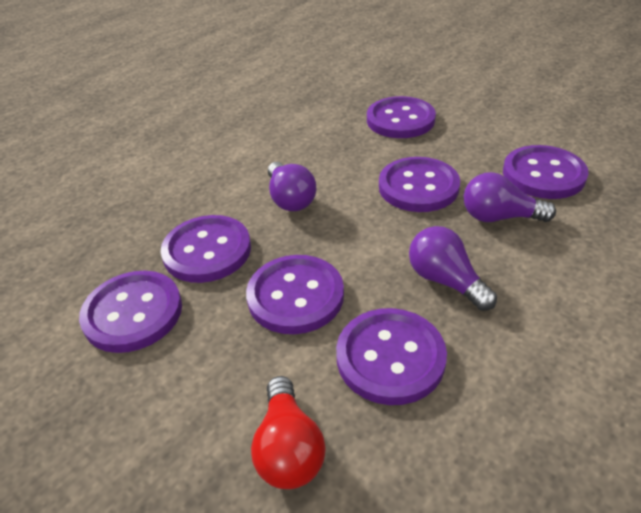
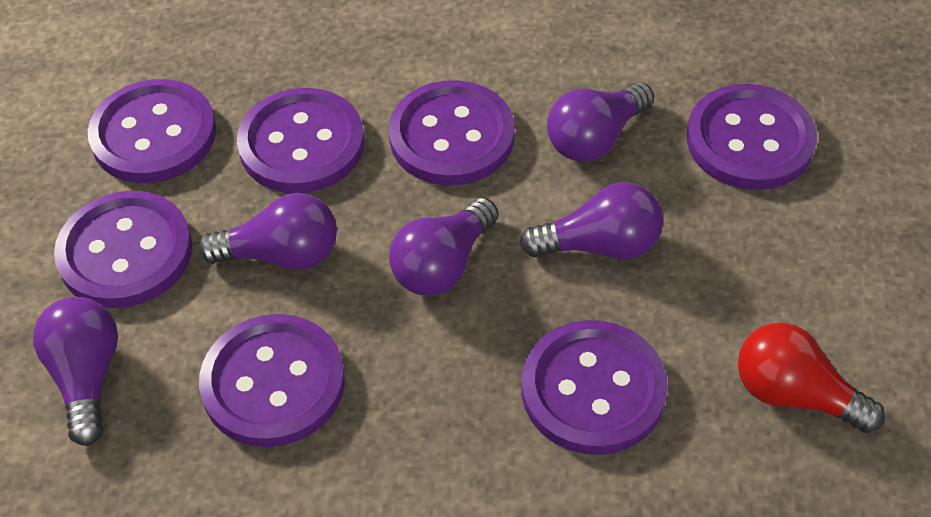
purple light bulb: 3 -> 5

